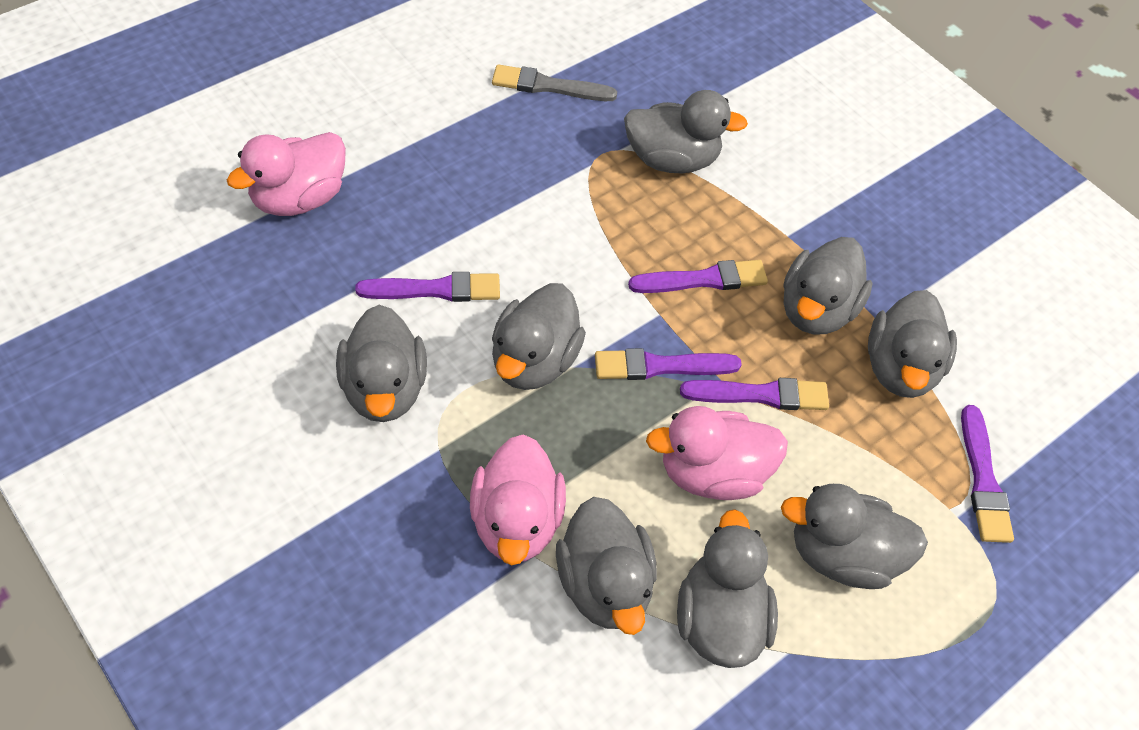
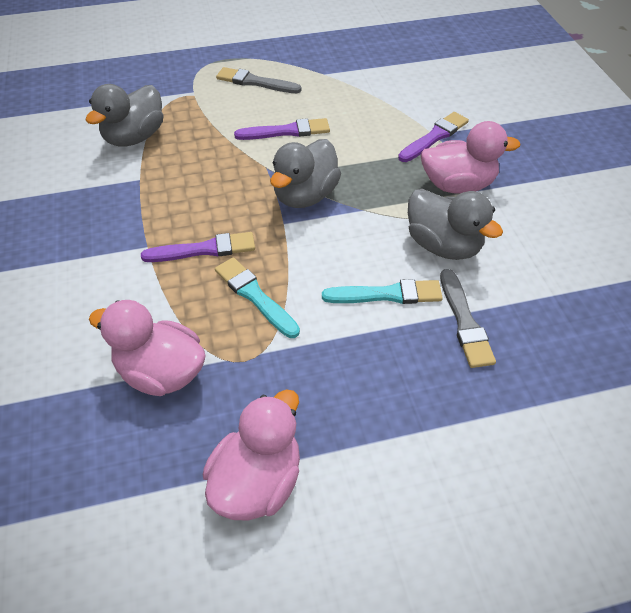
grey brush: 1 -> 2
grey duck: 8 -> 3
purple brush: 5 -> 3
turquoise brush: 0 -> 2

